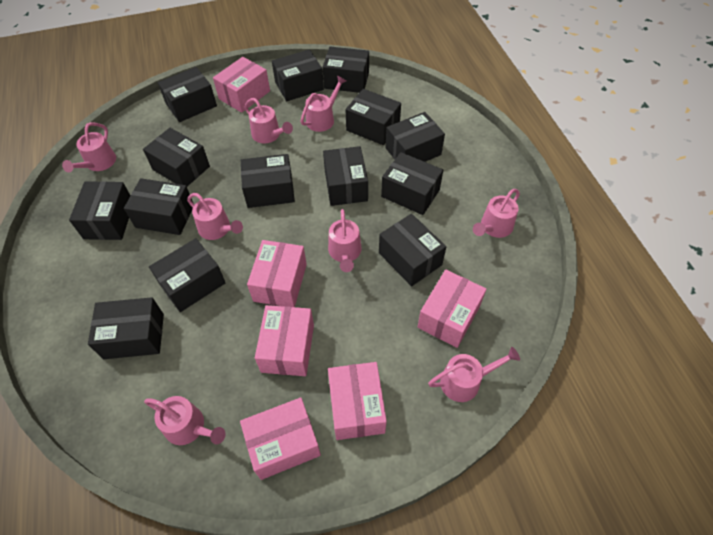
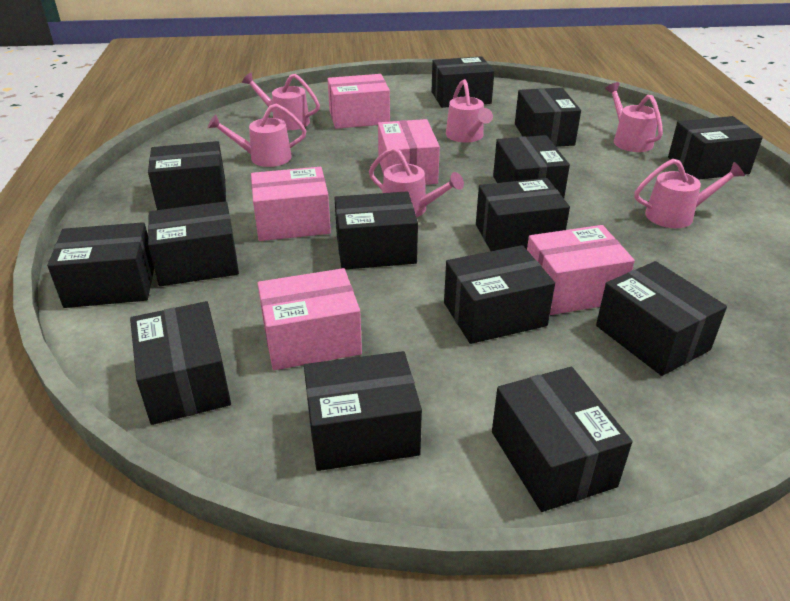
pink box: 6 -> 5
pink watering can: 8 -> 6

